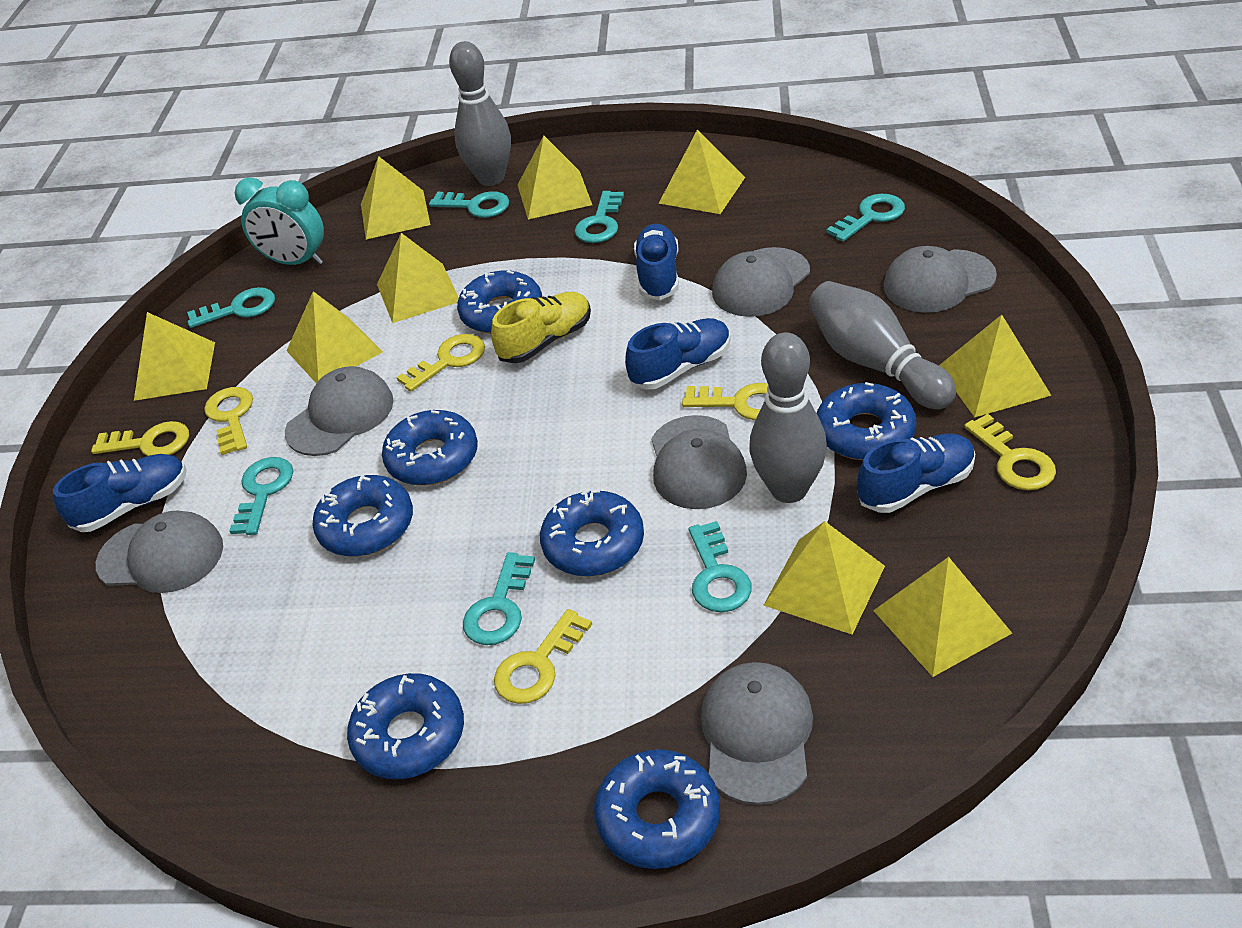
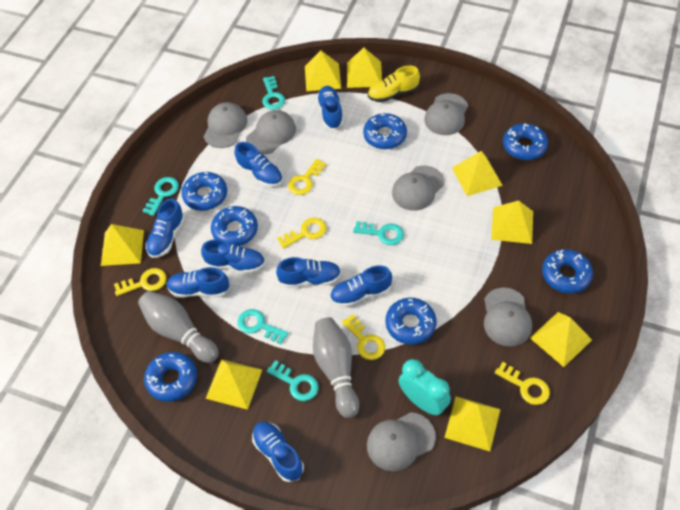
blue shoe: 4 -> 8
grey bowling pin: 3 -> 2
turquoise key: 7 -> 5
yellow key: 6 -> 5
yellow pyramid: 9 -> 8

